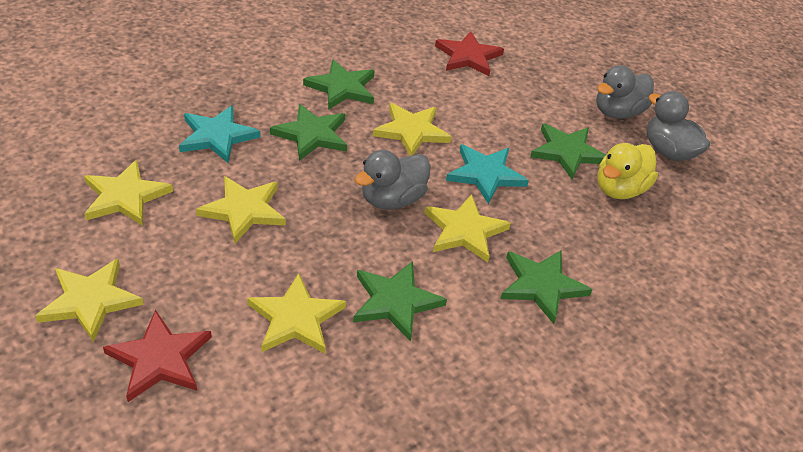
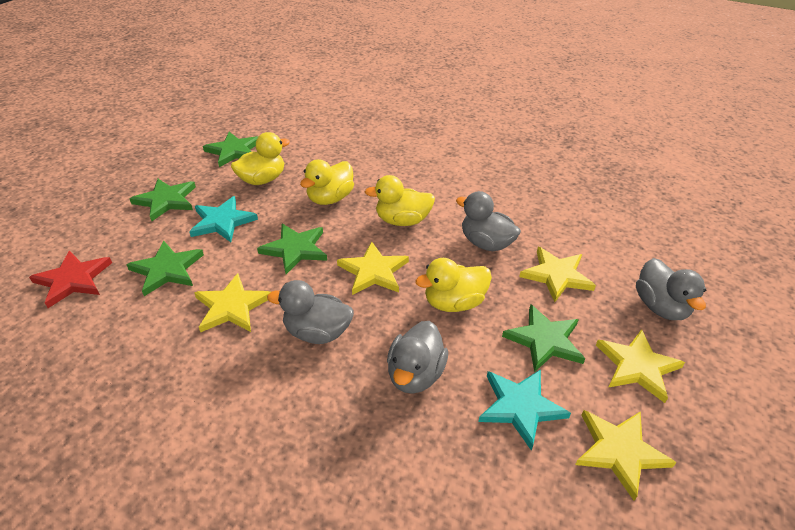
grey duck: 3 -> 4
red star: 2 -> 1
yellow duck: 1 -> 4
yellow star: 6 -> 5

